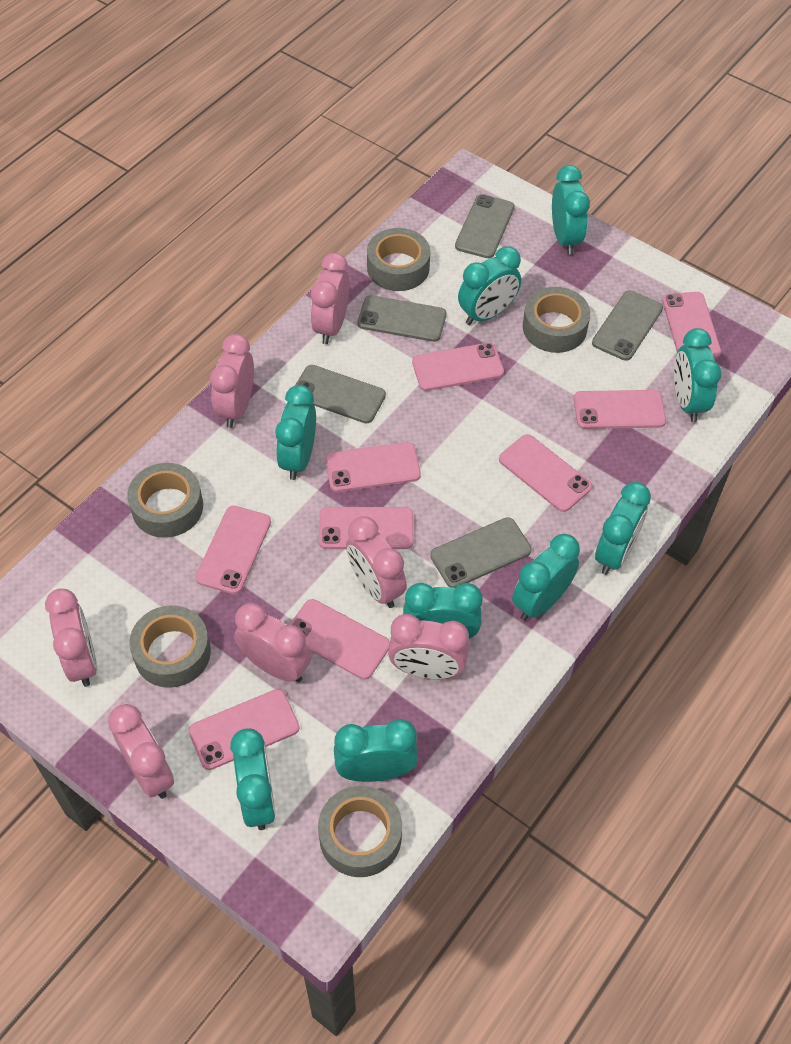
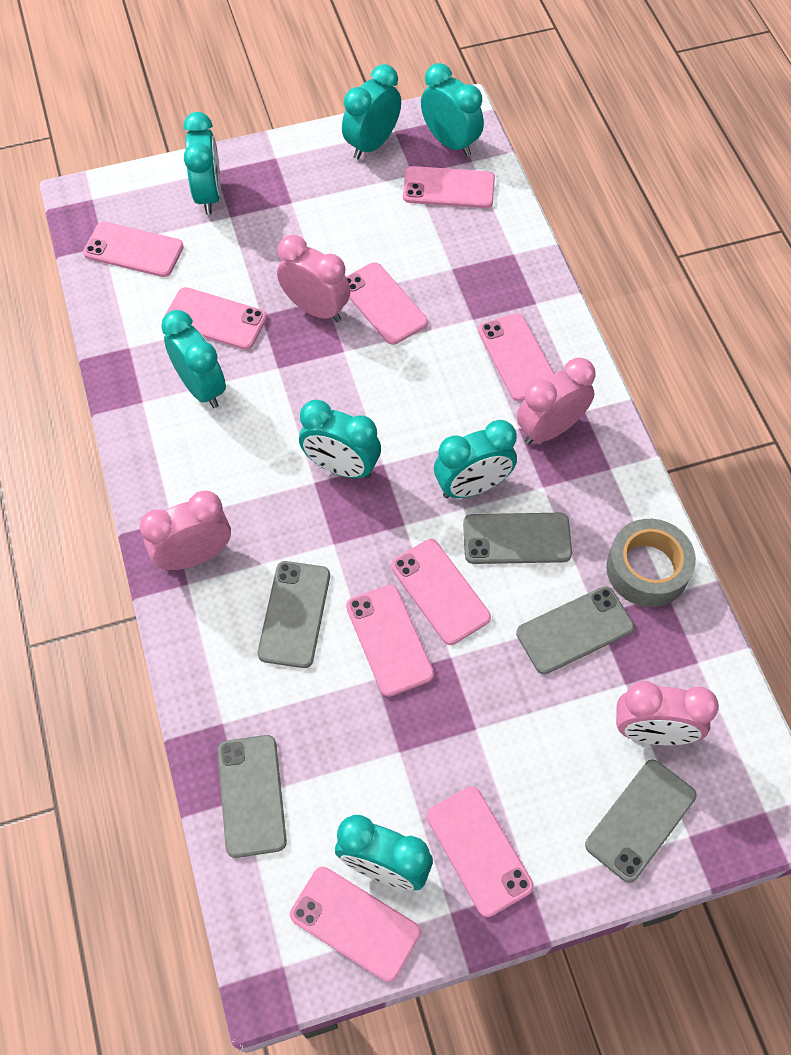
grey tape: 5 -> 1
pink clock: 7 -> 4
turquoise clock: 9 -> 7

